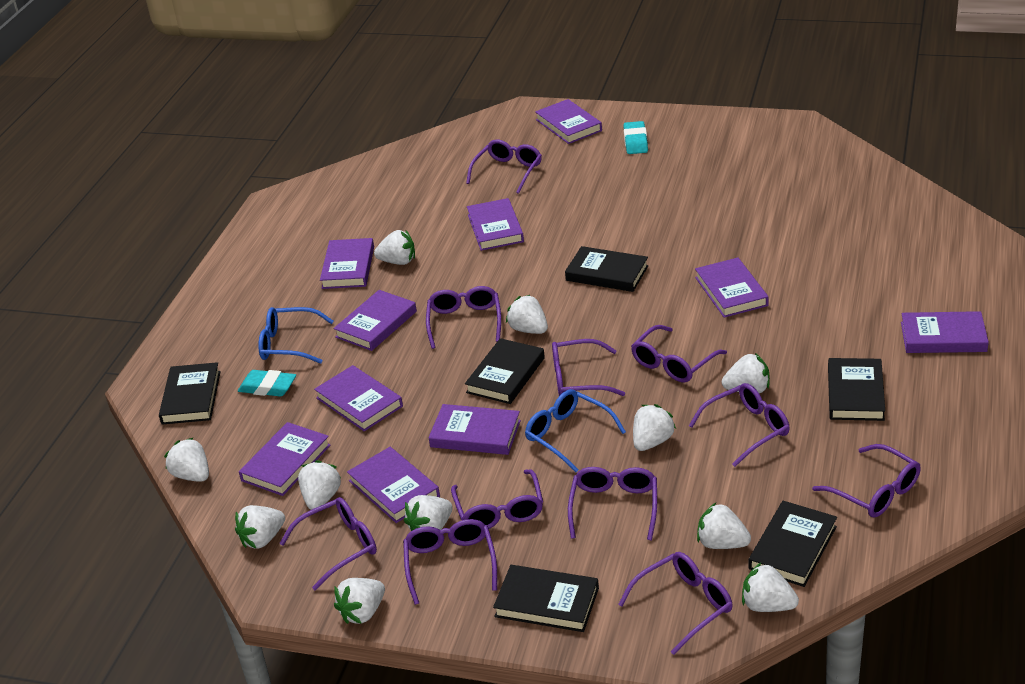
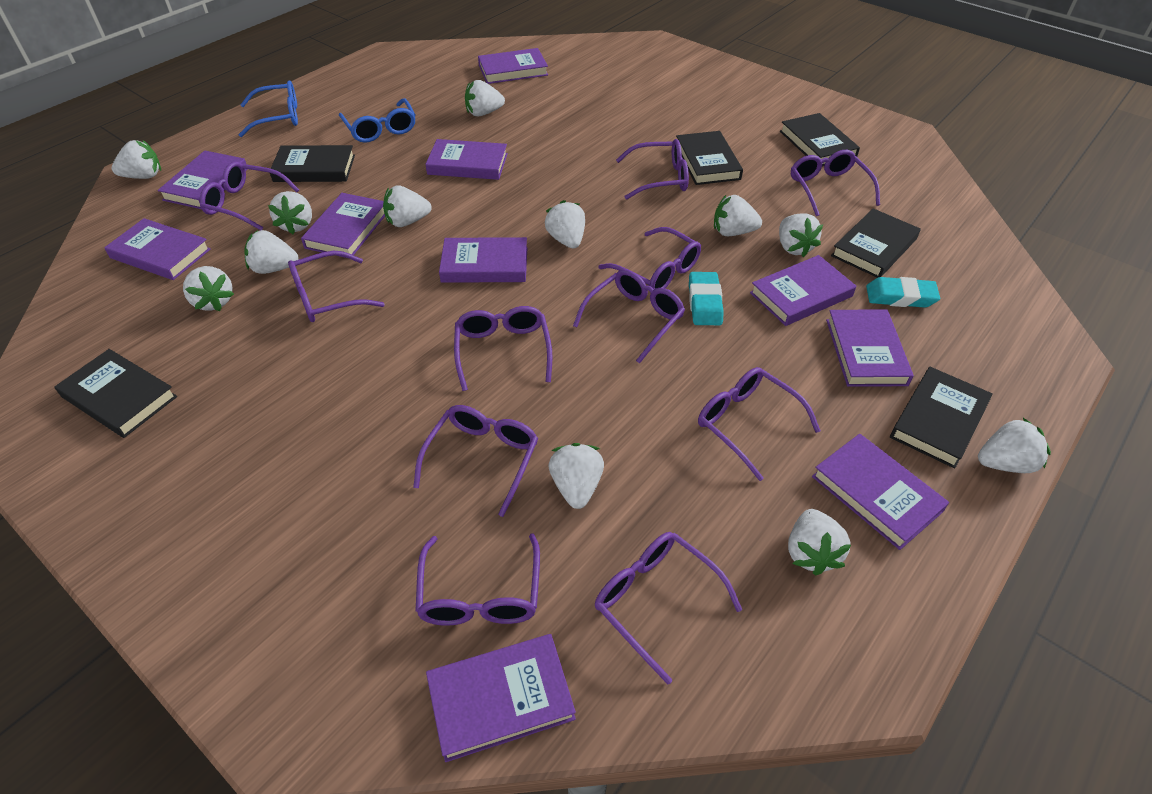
white strawberry: 11 -> 12

